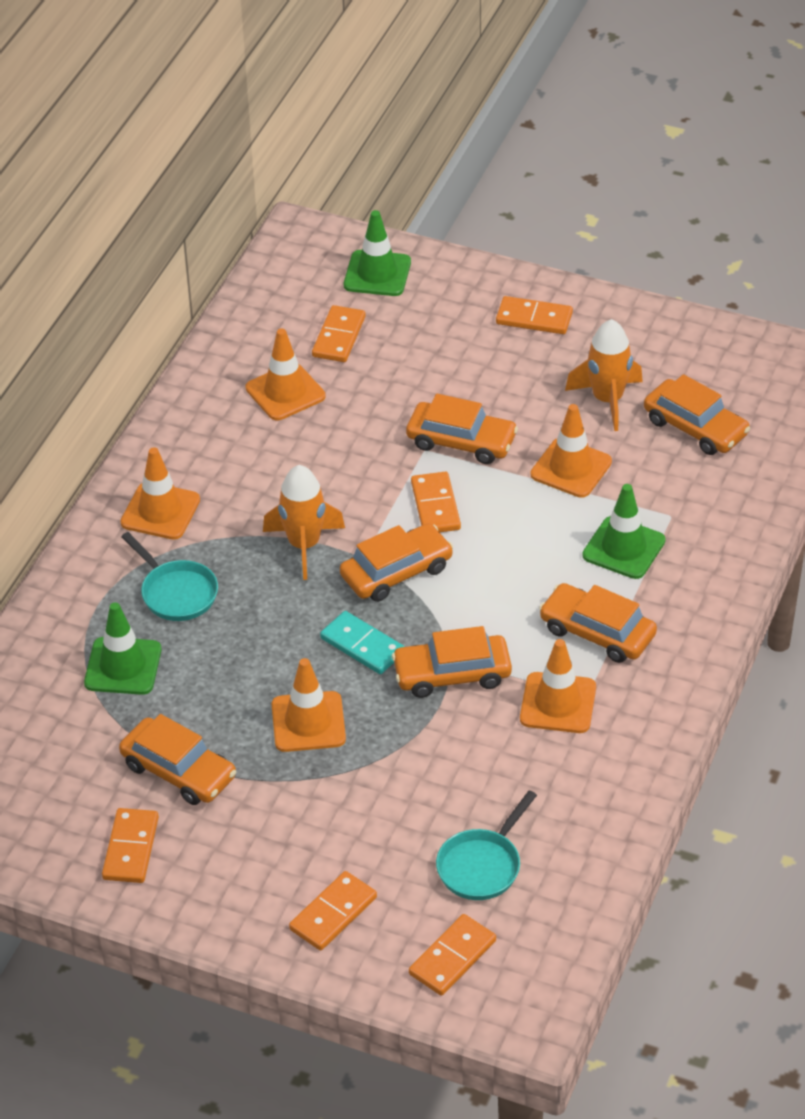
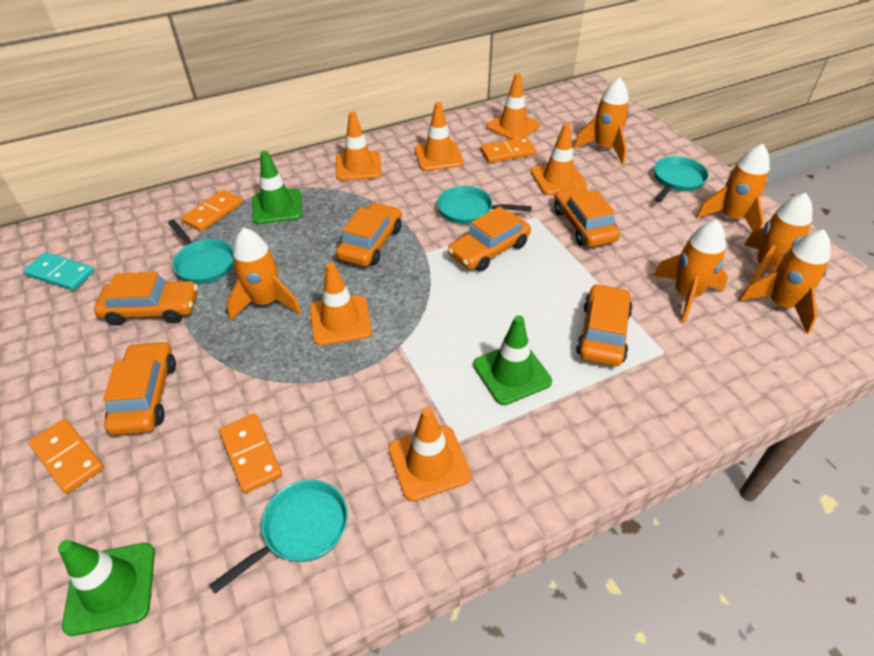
orange domino: 6 -> 4
orange rocket: 2 -> 6
orange traffic cone: 5 -> 6
turquoise pan: 2 -> 4

